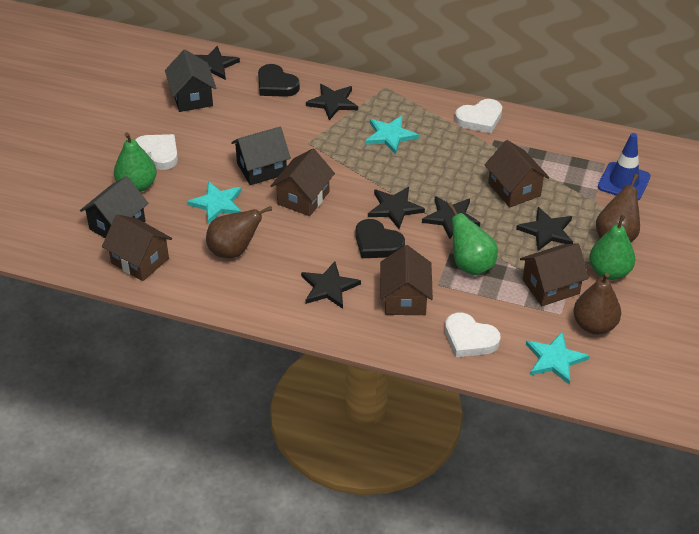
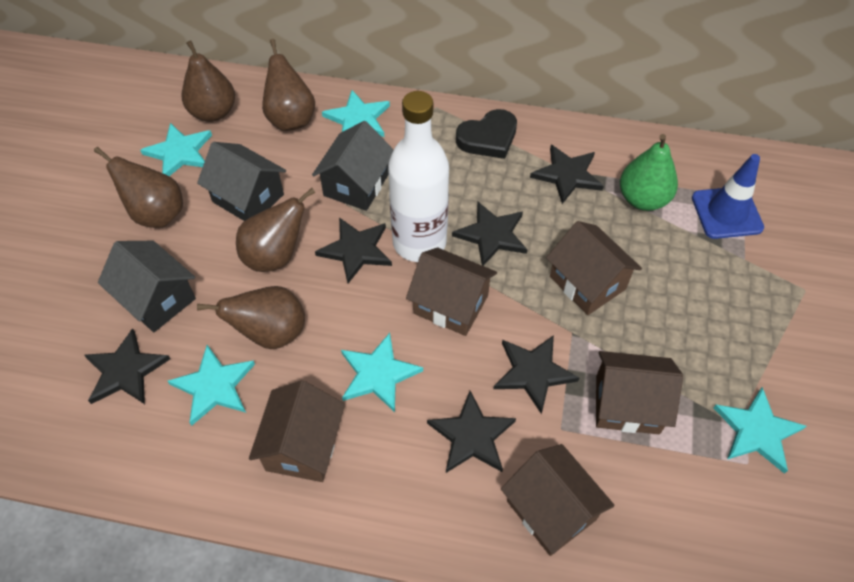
black heart: 2 -> 1
brown pear: 3 -> 5
green pear: 3 -> 1
turquoise star: 3 -> 5
white bottle: 0 -> 1
white heart: 3 -> 0

